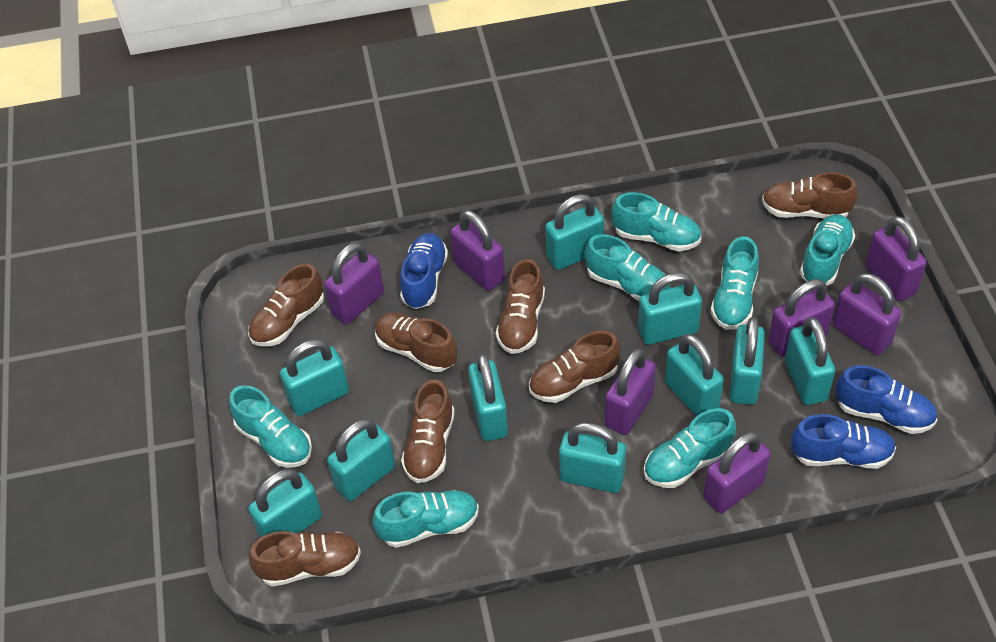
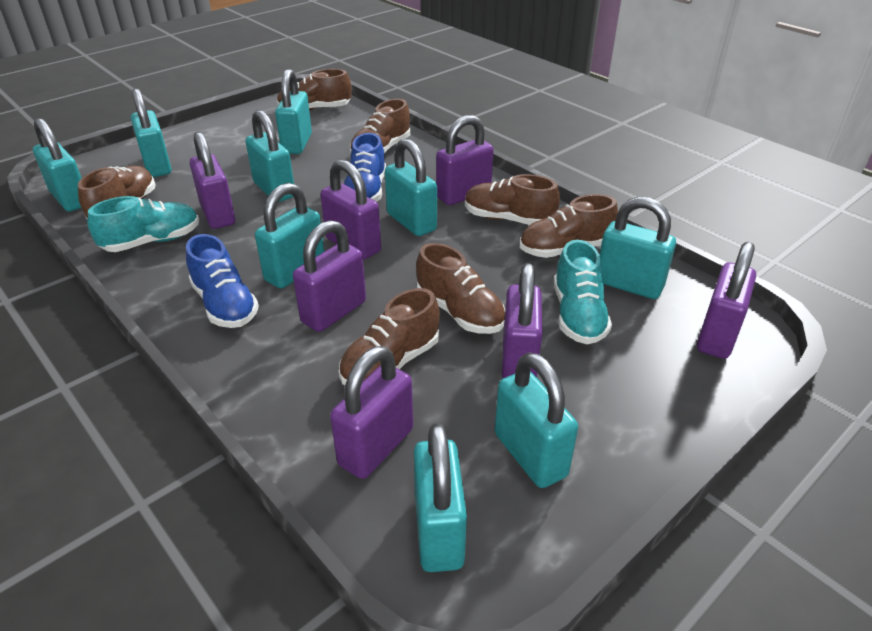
blue shoe: 3 -> 2
turquoise padlock: 10 -> 9
turquoise shoe: 7 -> 2

